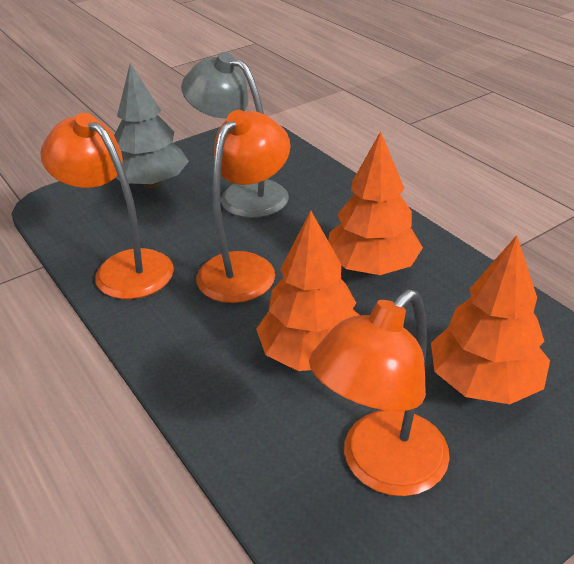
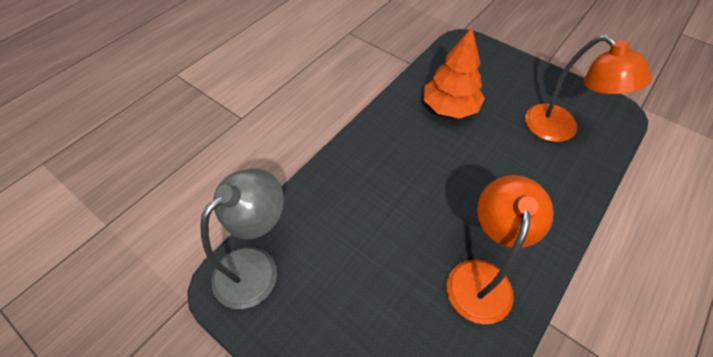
grey tree: 1 -> 0
orange lamp: 3 -> 2
orange tree: 3 -> 1

